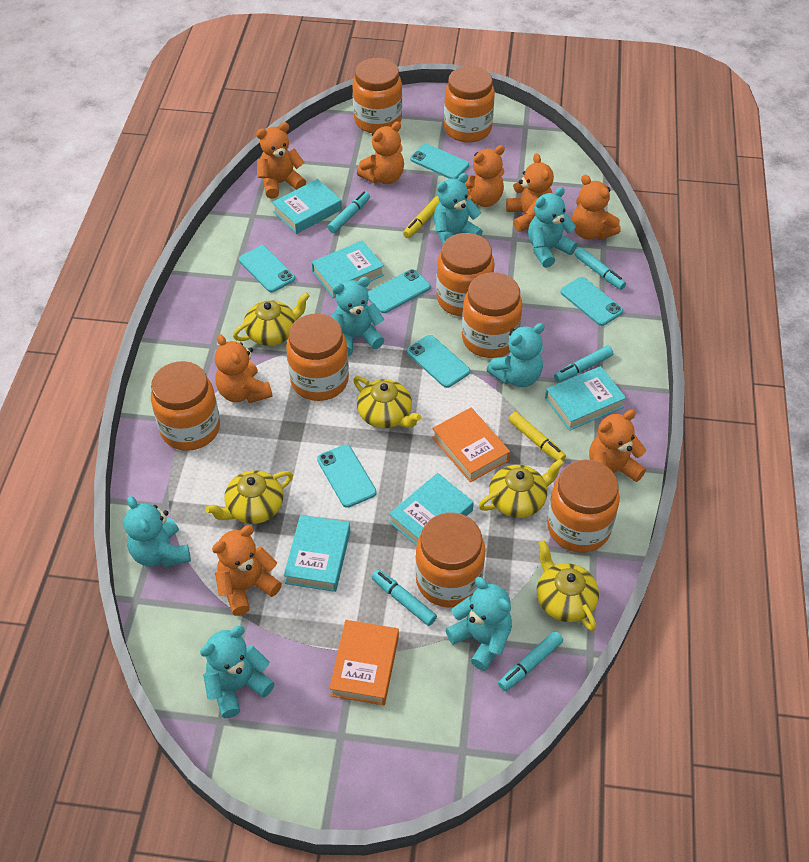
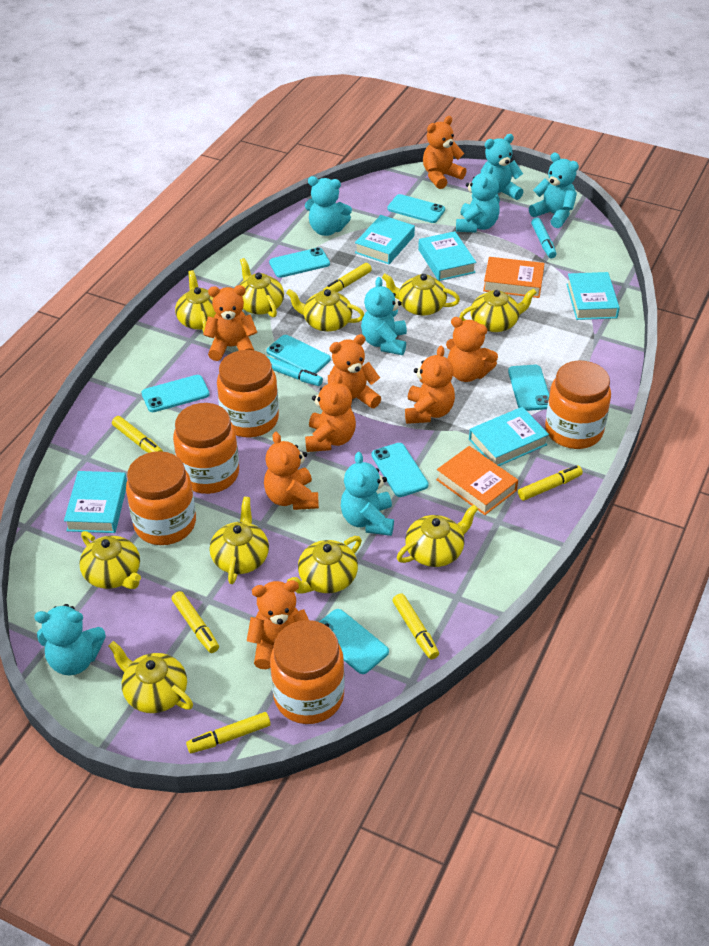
orange jar: 8 -> 5
turquoise marker: 5 -> 2
turquoise phone: 6 -> 7
yellow marker: 2 -> 6
yellow teapot: 5 -> 10

